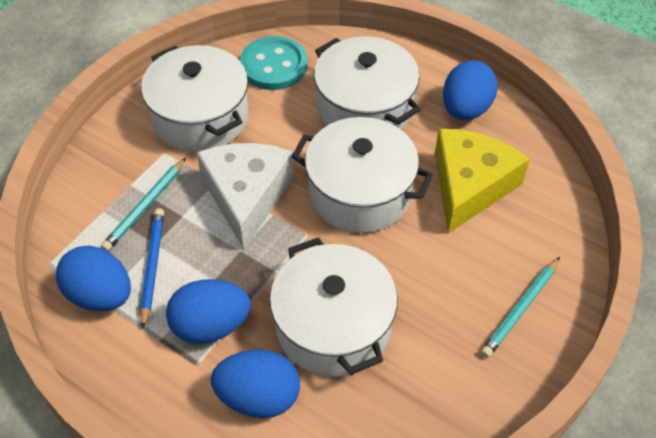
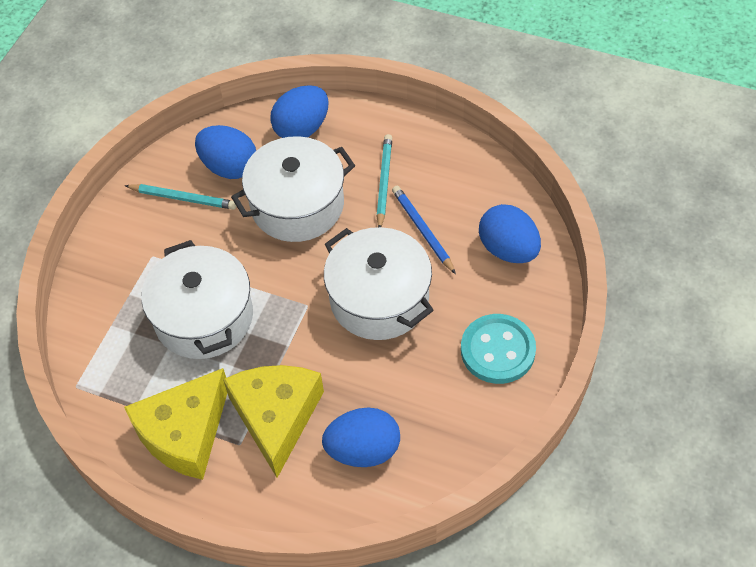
white cheese: 1 -> 0
white pot: 4 -> 3
yellow cheese: 1 -> 2

